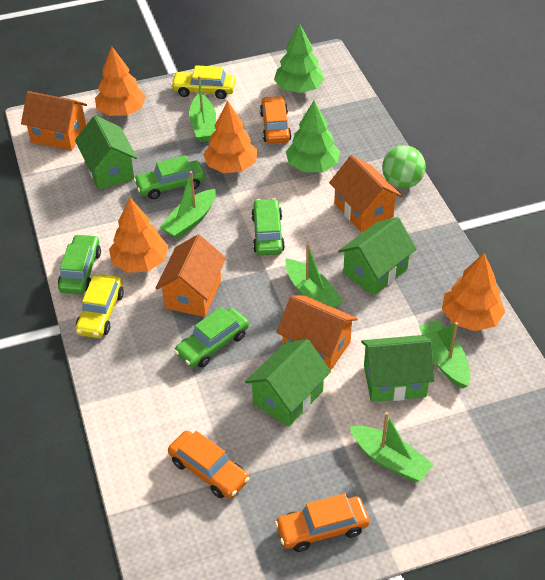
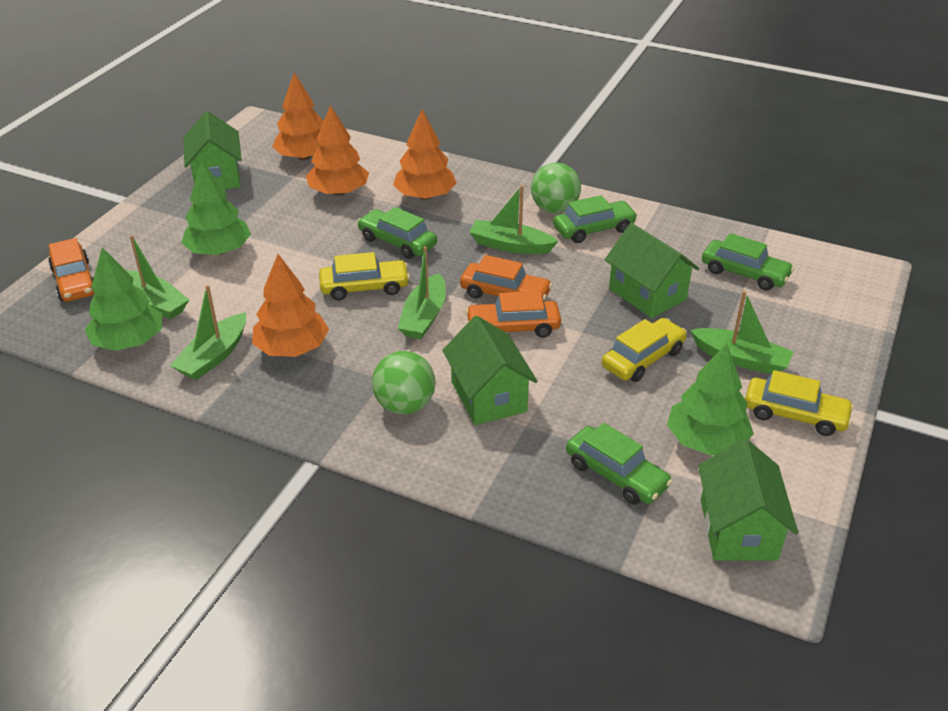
green ball: 1 -> 2
green tree: 2 -> 3
orange house: 4 -> 0
yellow car: 2 -> 3

